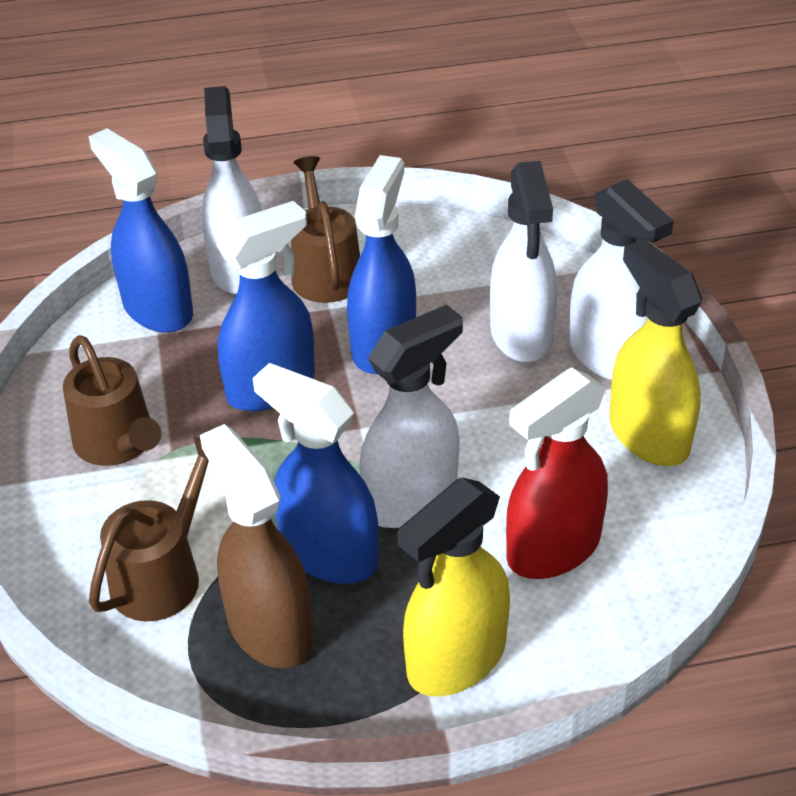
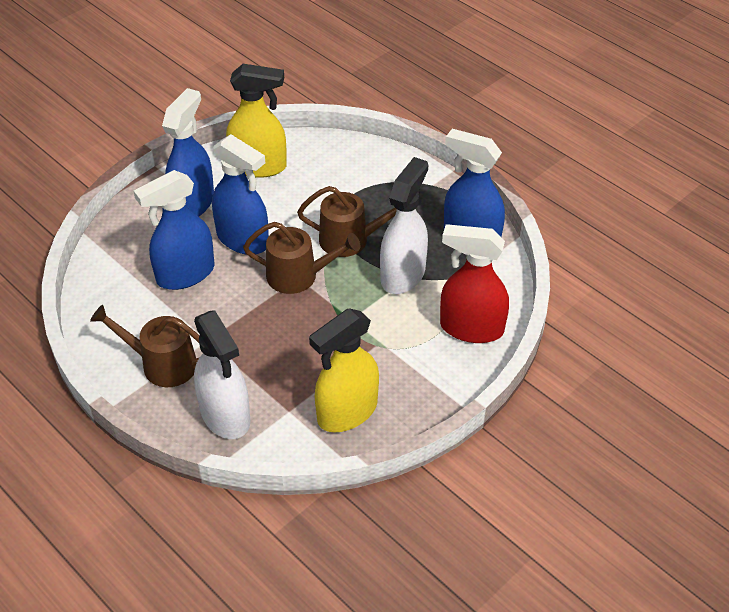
brown spray bottle: 1 -> 0
white spray bottle: 4 -> 2

